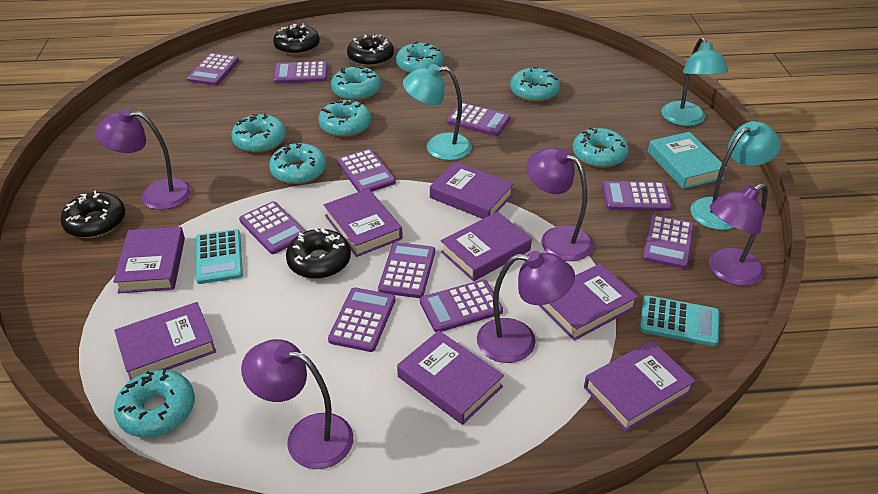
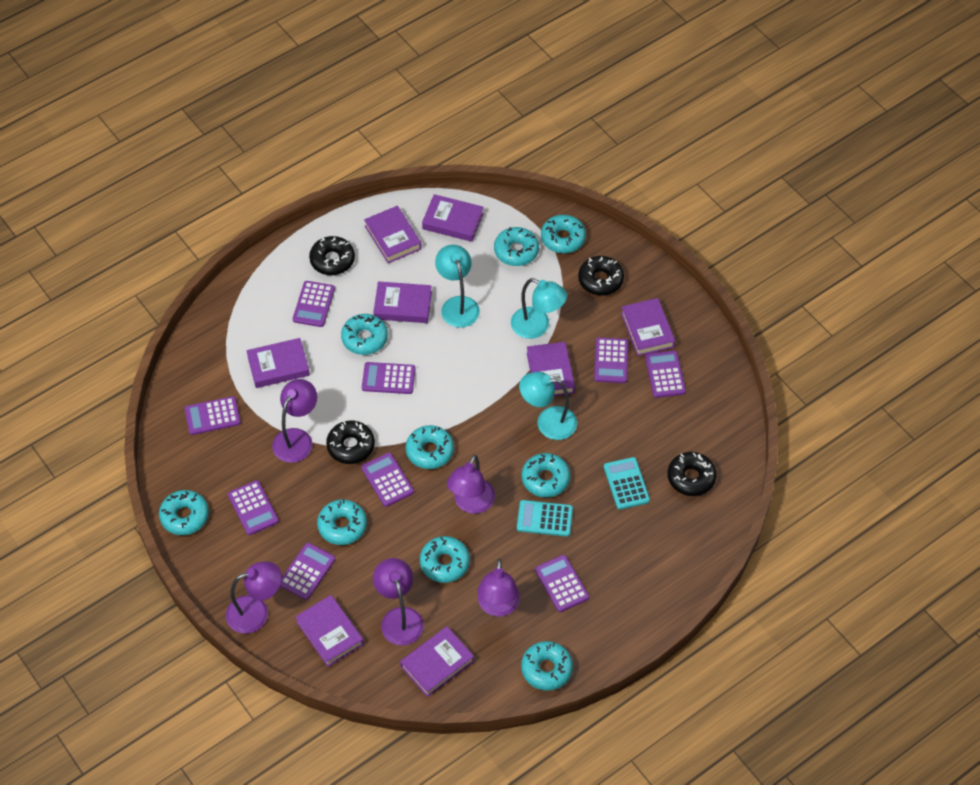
purple calculator: 10 -> 9
turquoise book: 1 -> 0
turquoise donut: 8 -> 9

